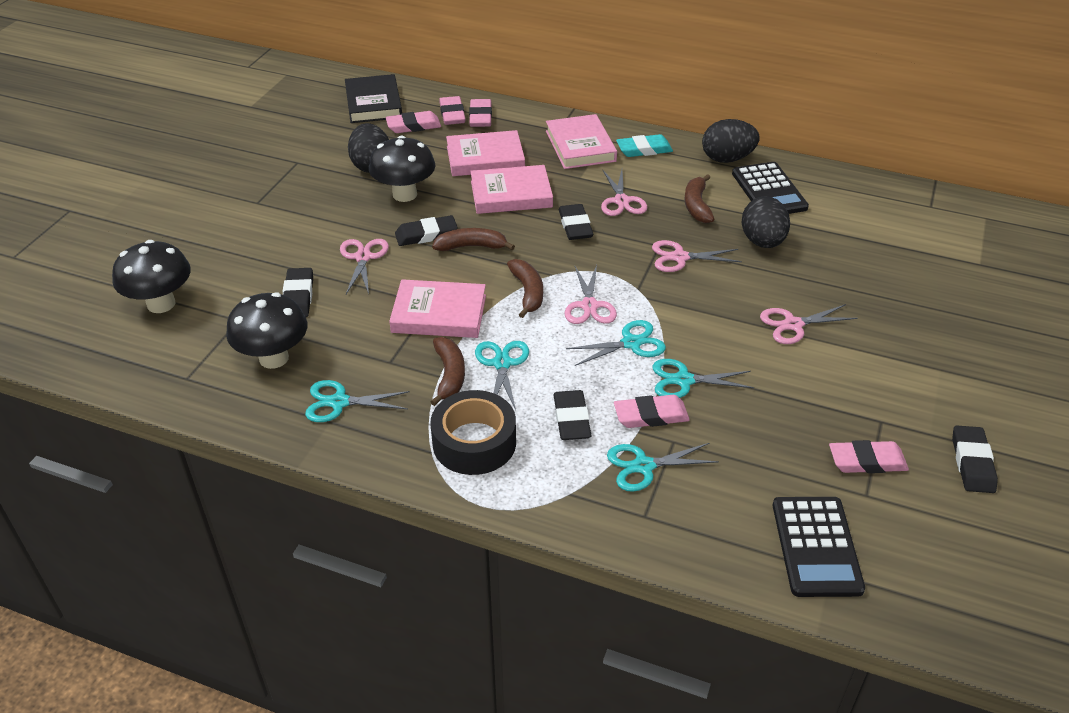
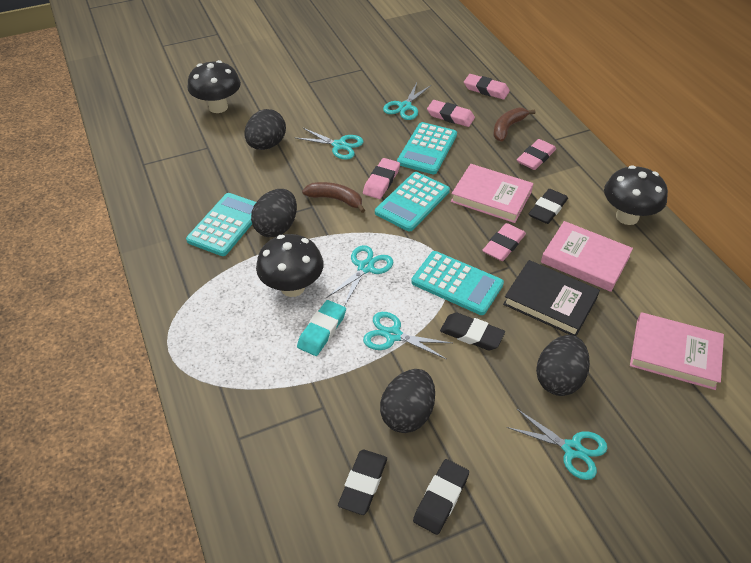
black calculator: 2 -> 0
black egg: 3 -> 4
black eraser: 5 -> 4
black tape: 1 -> 0
brown banana: 4 -> 2
pink book: 4 -> 3
pink scissors: 5 -> 0
turquoise calculator: 0 -> 4

